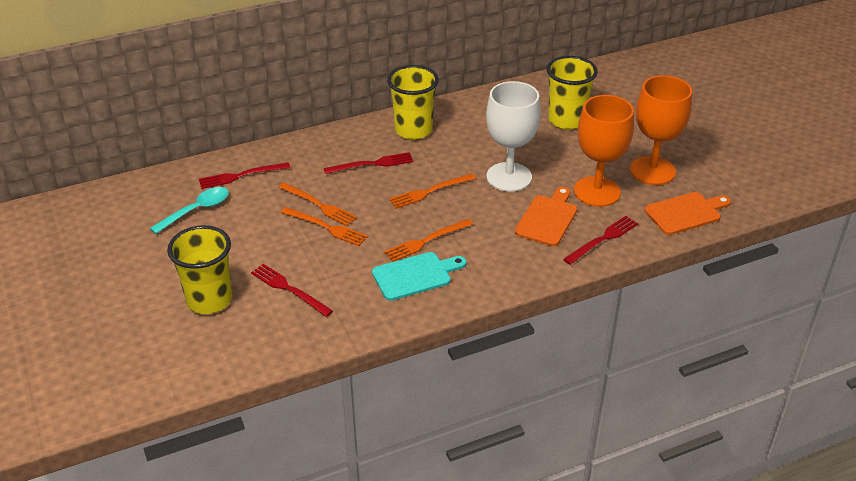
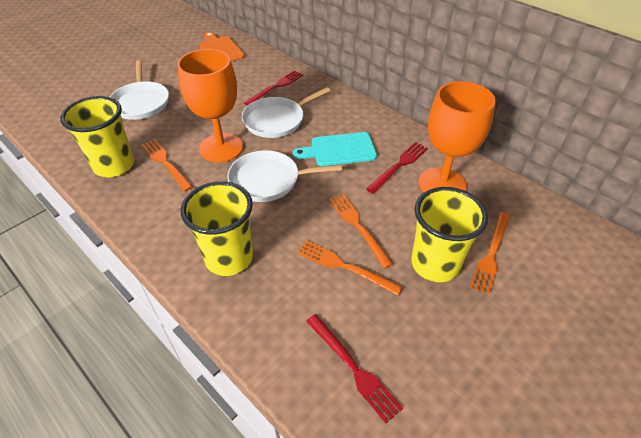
orange cutting board: 2 -> 1
red fork: 4 -> 3
turquoise spoon: 1 -> 0
white goblet: 1 -> 0
white pan: 0 -> 3

